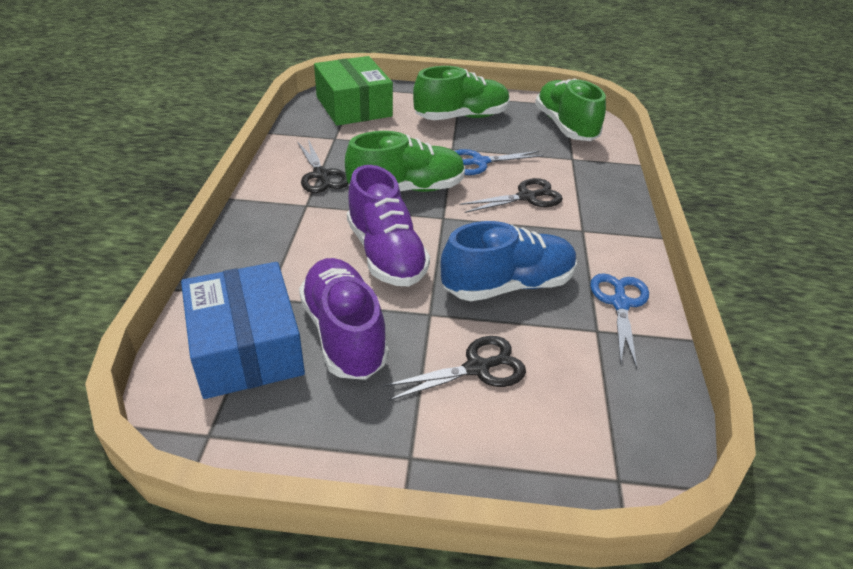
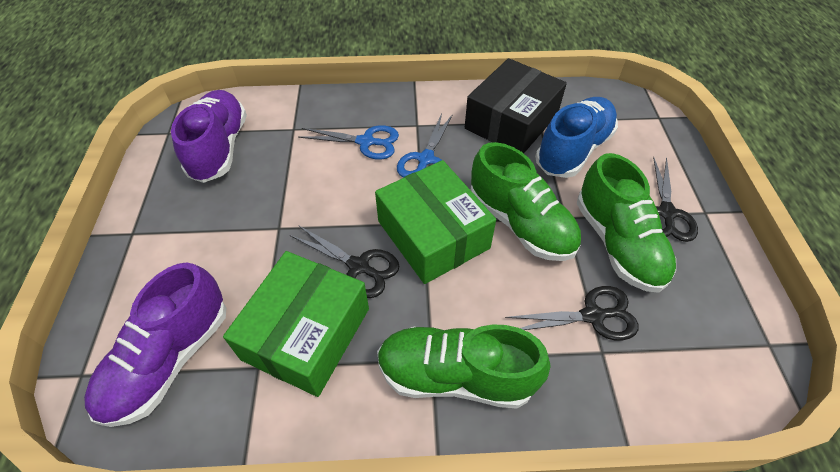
black box: 0 -> 1
blue box: 1 -> 0
green box: 1 -> 2

